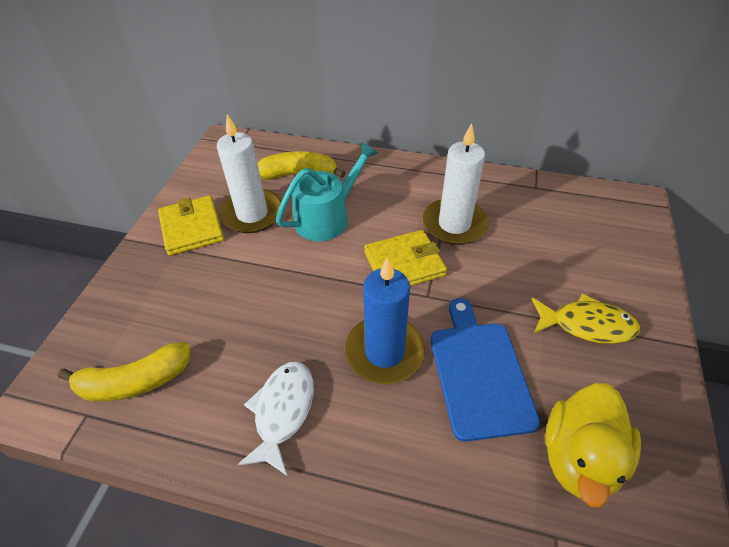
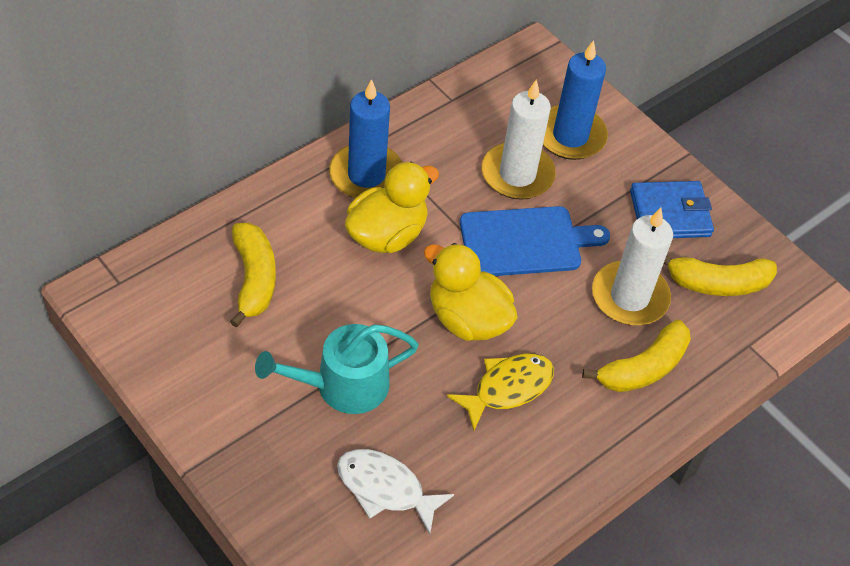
blue candle: 1 -> 2
blue wallet: 0 -> 1
yellow banana: 2 -> 3
yellow duck: 1 -> 2
yellow wallet: 2 -> 0

